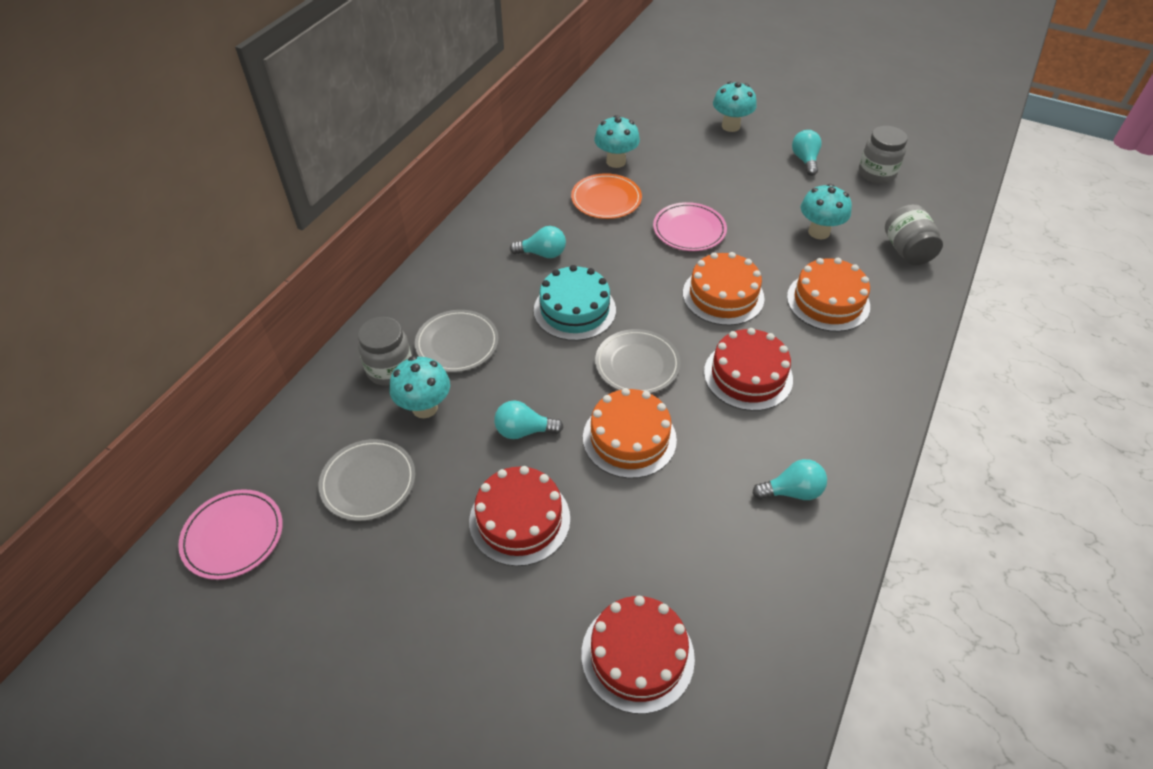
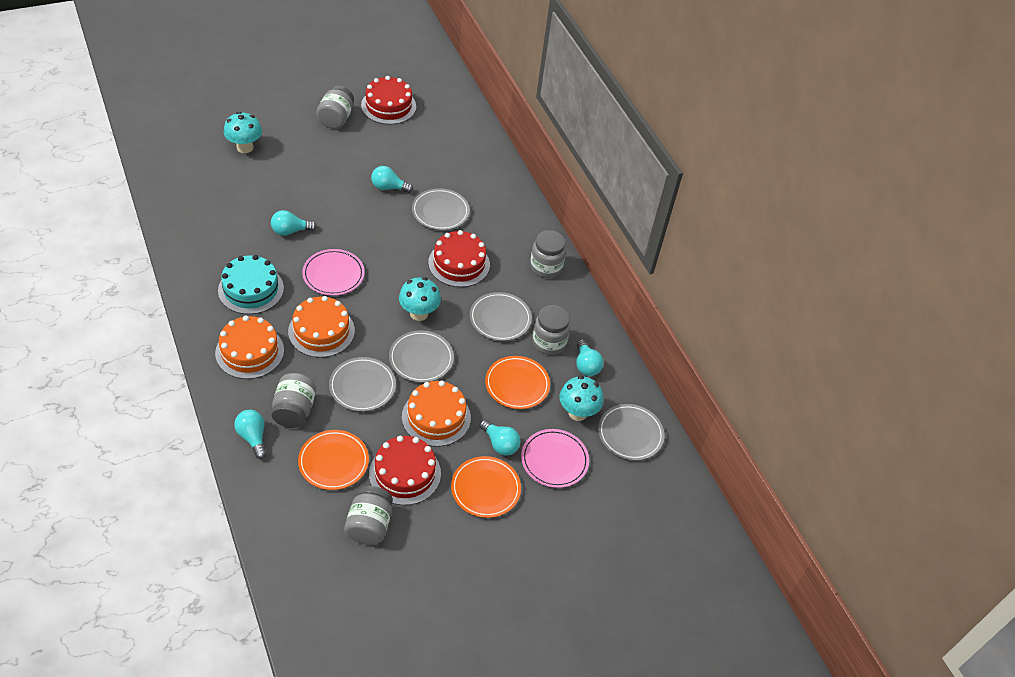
grey jar: 3 -> 5
grey plate: 3 -> 5
orange plate: 1 -> 3
turquoise light bulb: 4 -> 5
turquoise mushroom: 4 -> 3

